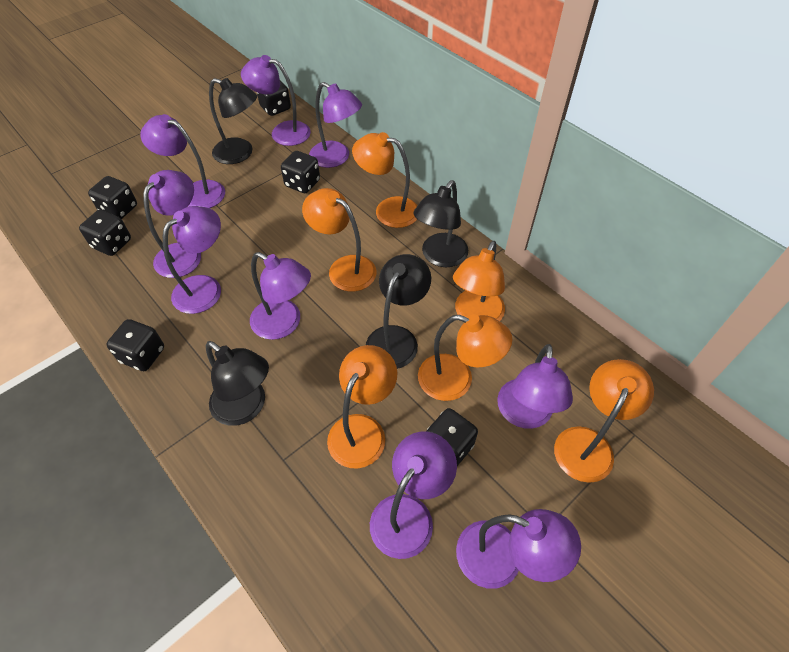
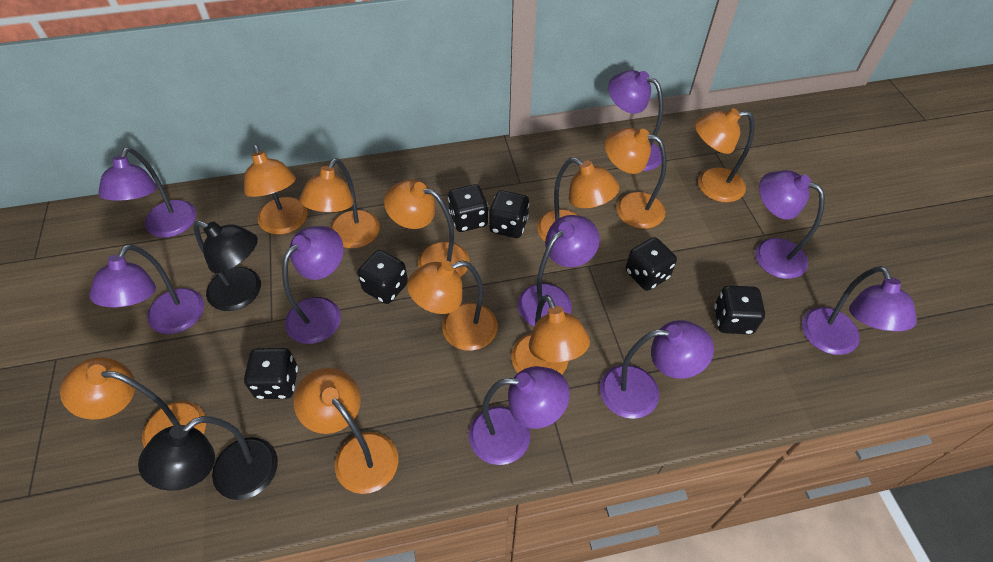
black lamp: 4 -> 2
orange lamp: 6 -> 10

